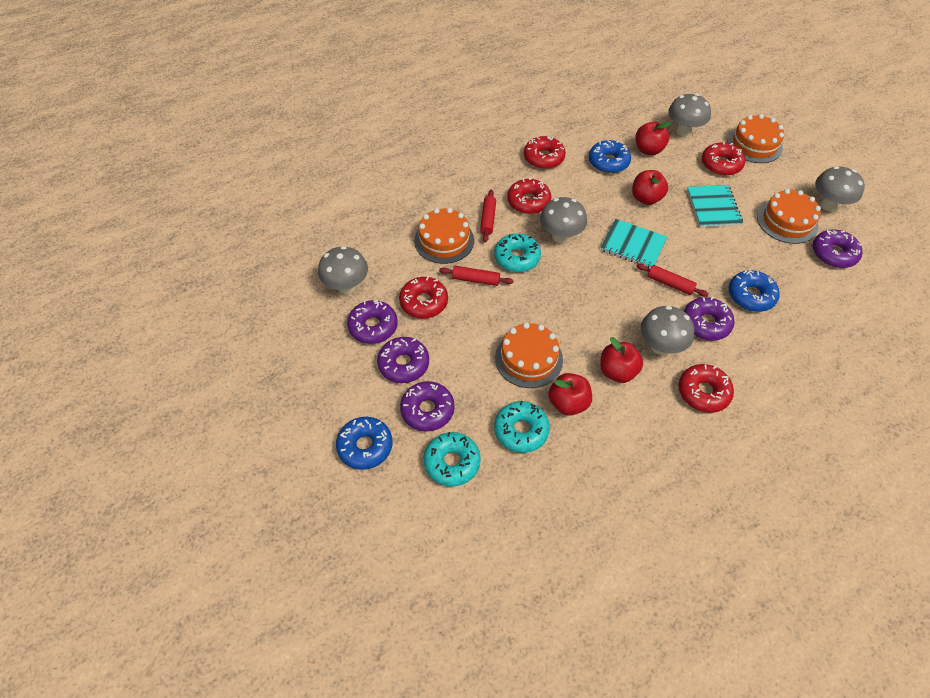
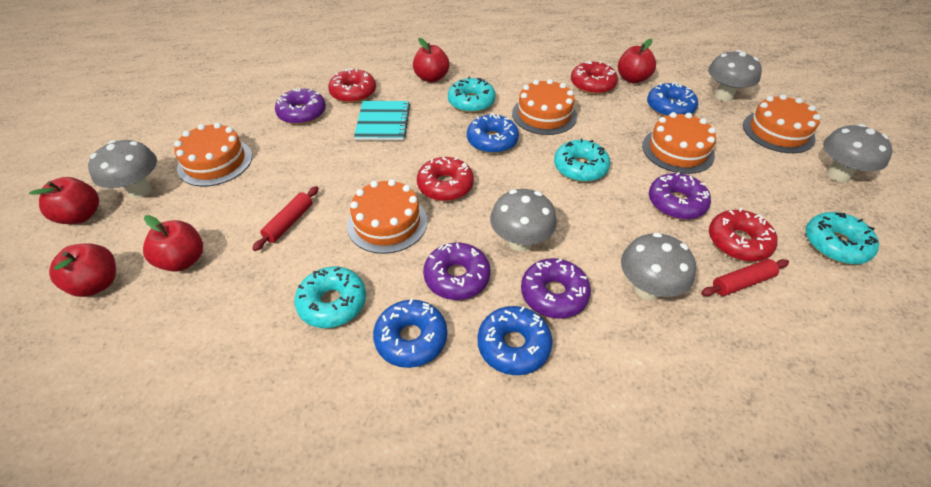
blue donut: 3 -> 4
orange cake: 4 -> 5
purple donut: 5 -> 4
red apple: 4 -> 5
red donut: 5 -> 4
red rolling pin: 3 -> 2
turquoise donut: 3 -> 4
turquoise notebook: 2 -> 1

